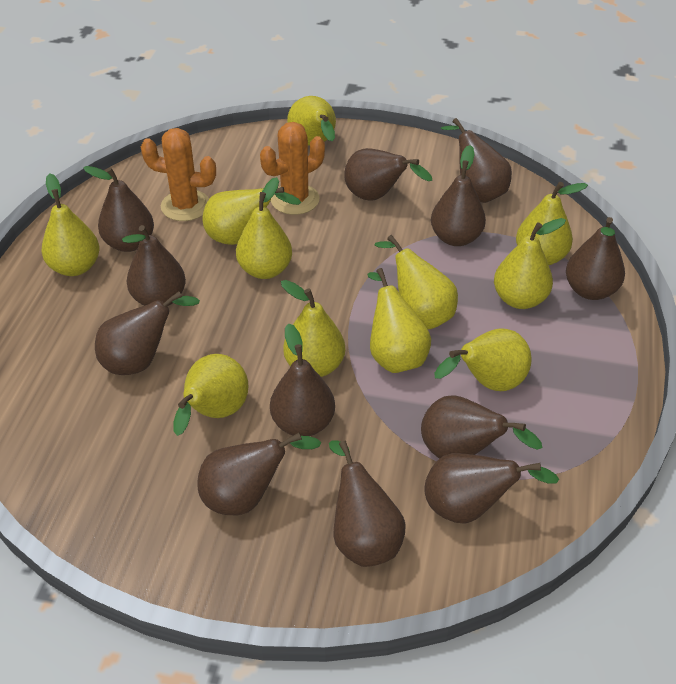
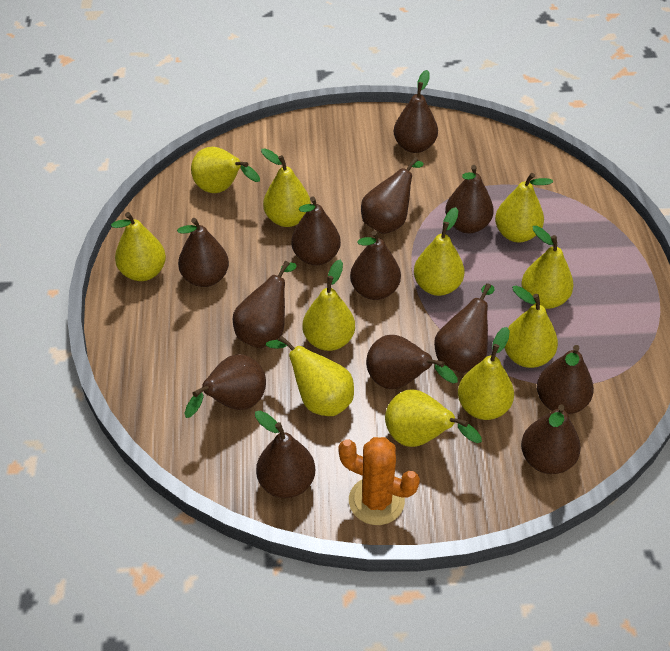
brown pear: 12 -> 13
orange cactus: 2 -> 1

